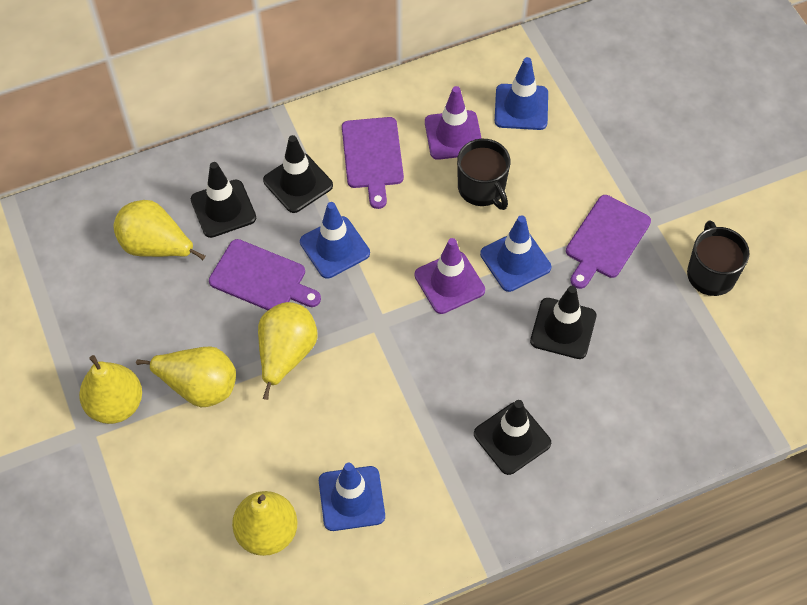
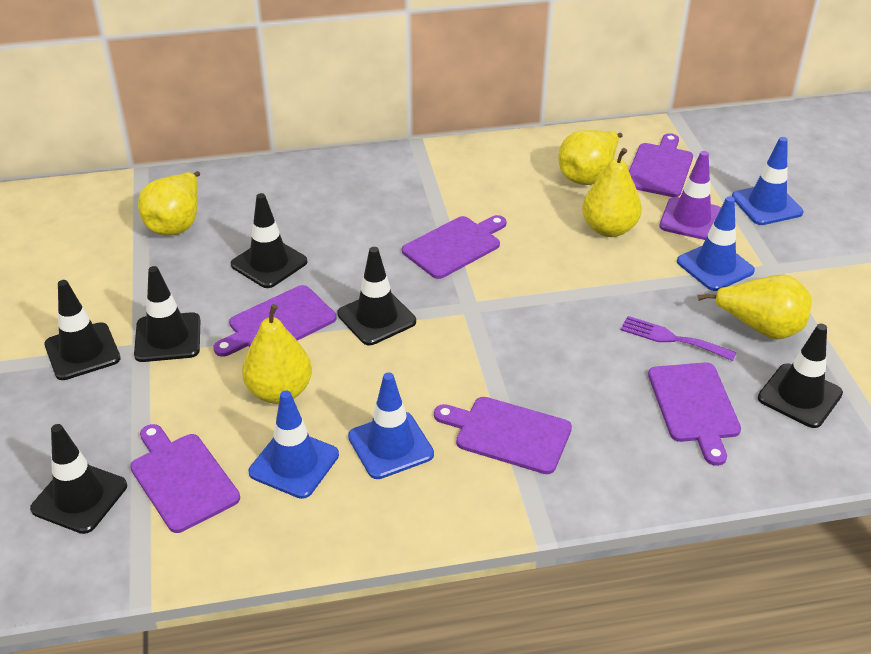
black mug: 2 -> 0
black traffic cone: 4 -> 6
purple cutting board: 3 -> 6
purple fork: 0 -> 1
purple traffic cone: 2 -> 1

